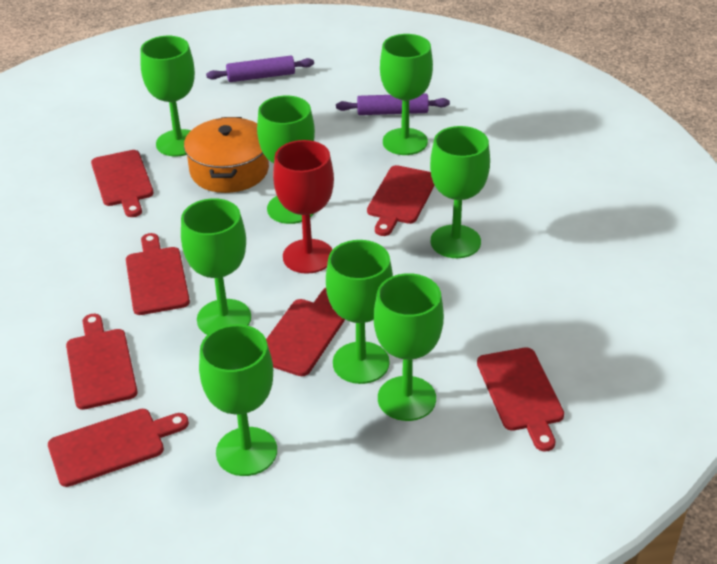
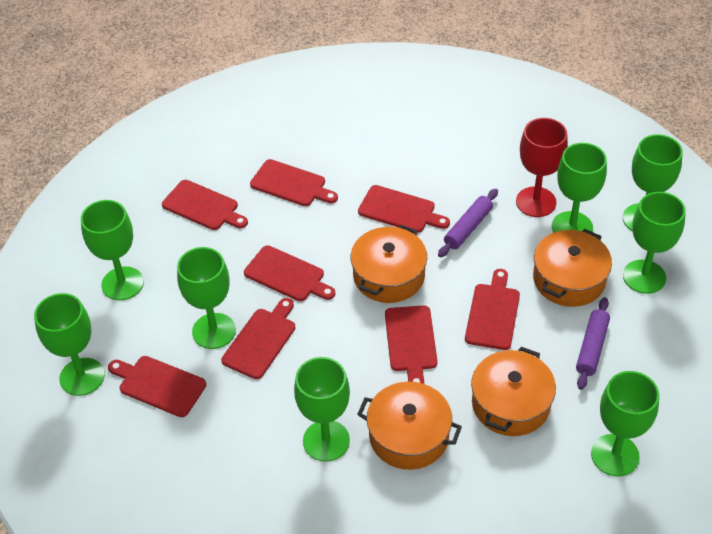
orange pot: 1 -> 4
red cutting board: 7 -> 8

